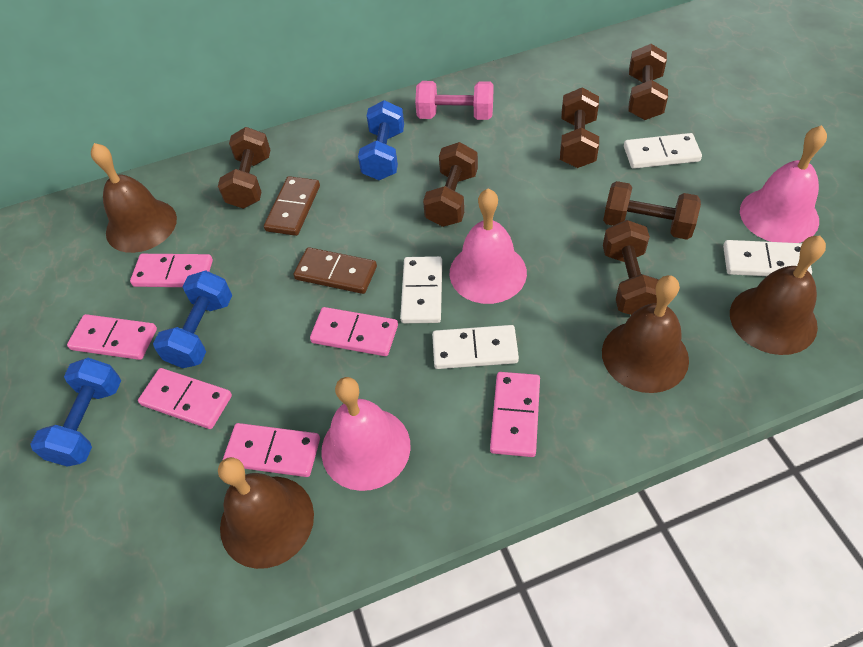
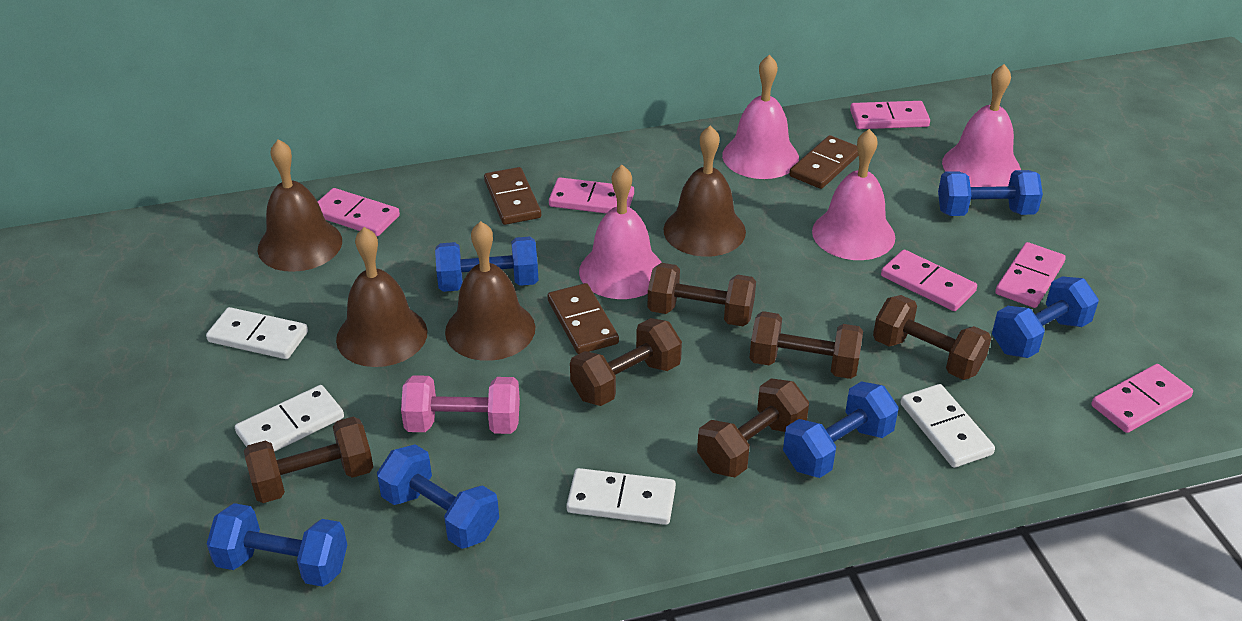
blue dumbbell: 3 -> 6
brown domino: 2 -> 3
pink bell: 3 -> 4

